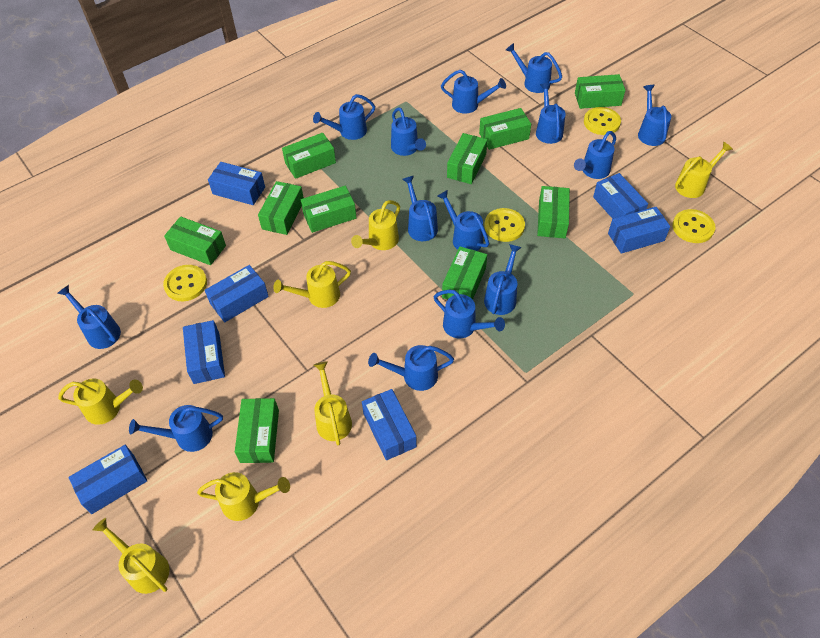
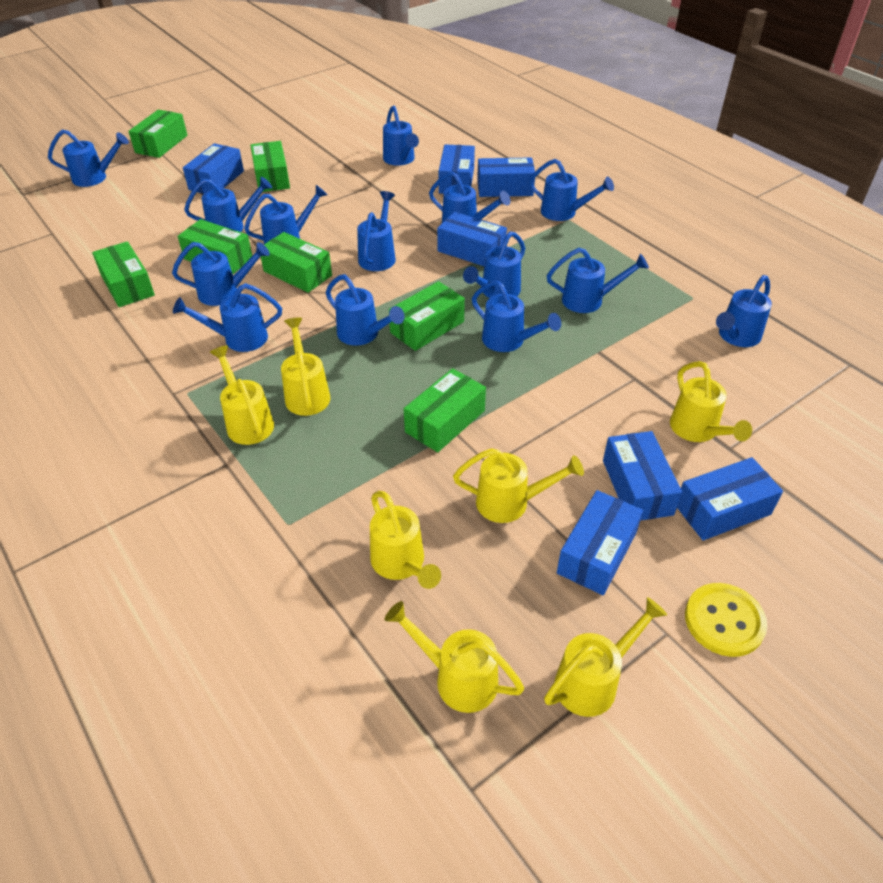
green box: 10 -> 7
yellow button: 4 -> 1

